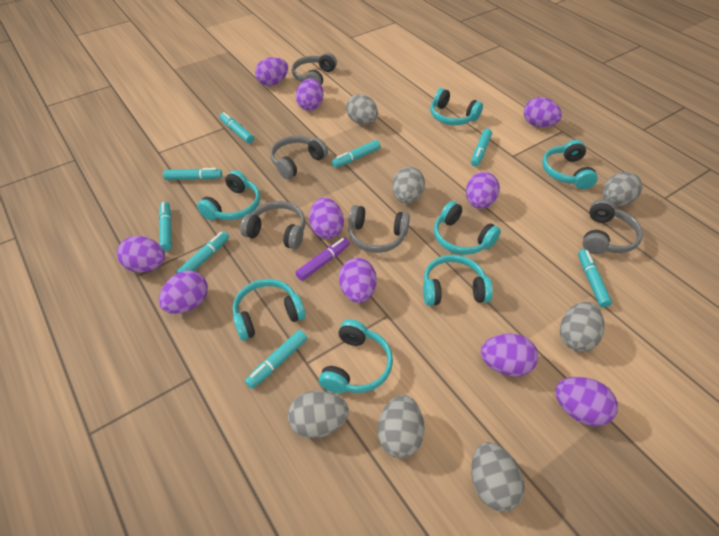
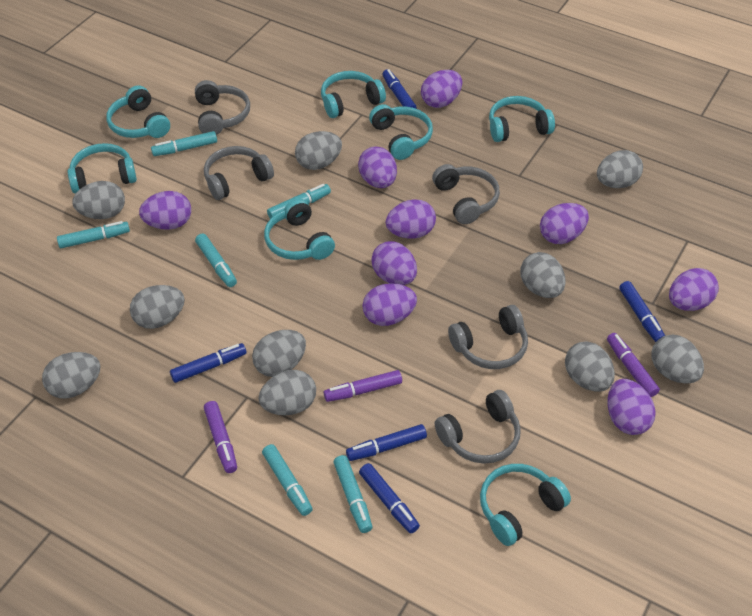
blue marker: 0 -> 5
grey egg: 7 -> 10
purple egg: 10 -> 9
purple marker: 1 -> 3
turquoise marker: 8 -> 6

